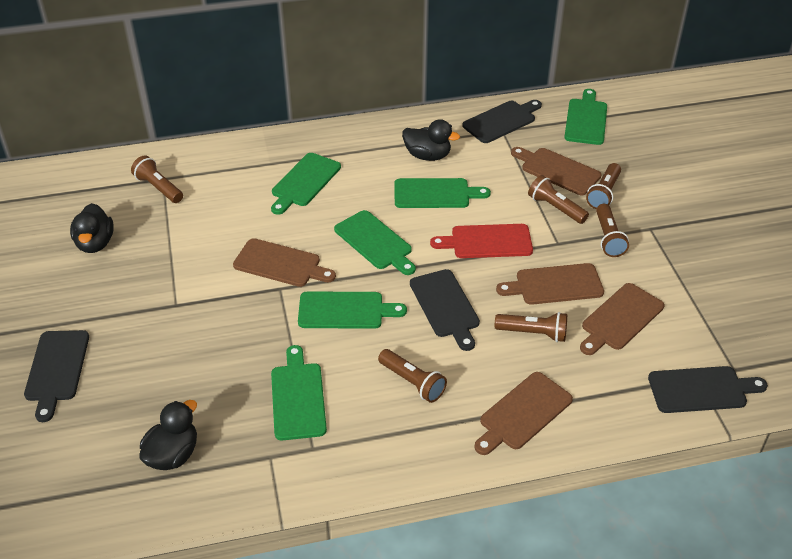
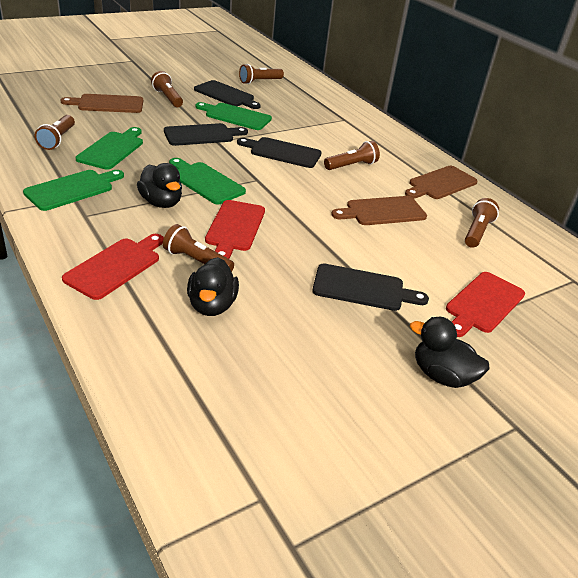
brown cutting board: 5 -> 3
green cutting board: 6 -> 4
red cutting board: 1 -> 3

